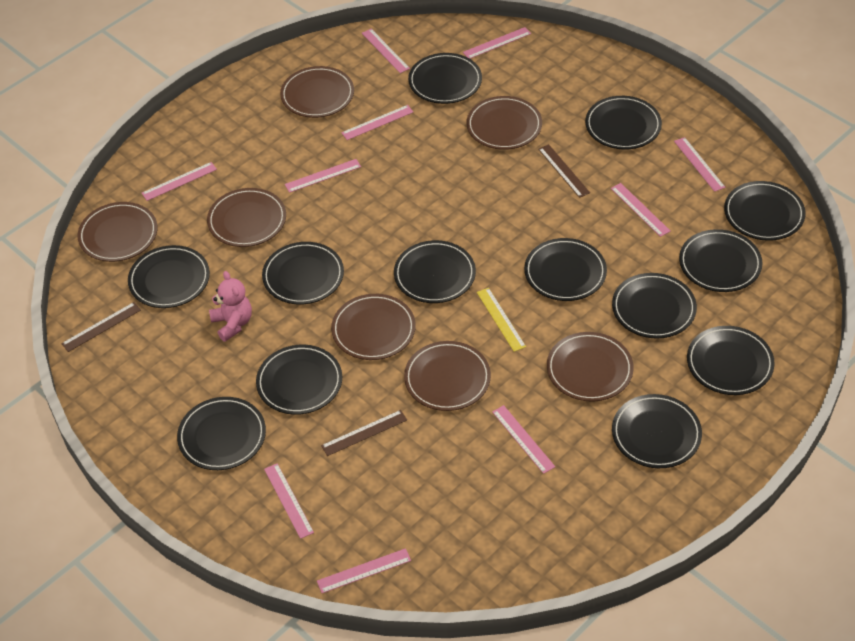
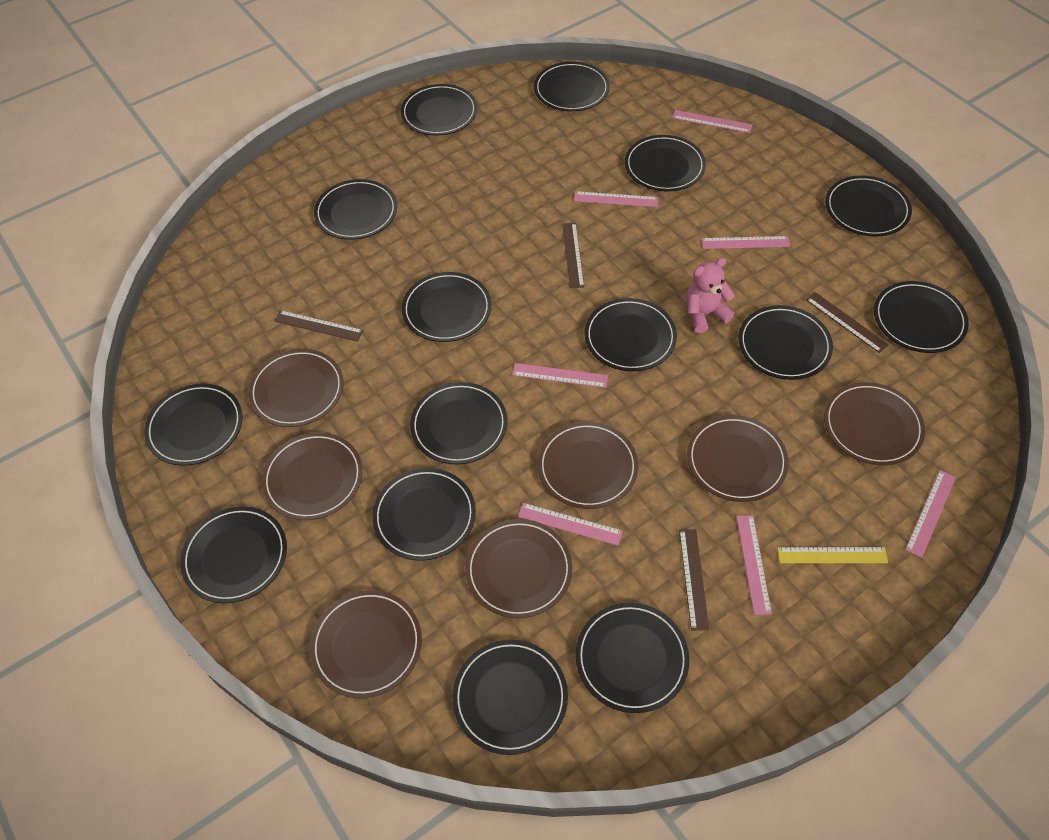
black plate: 13 -> 15
brown ruler: 3 -> 4
pink ruler: 10 -> 7

